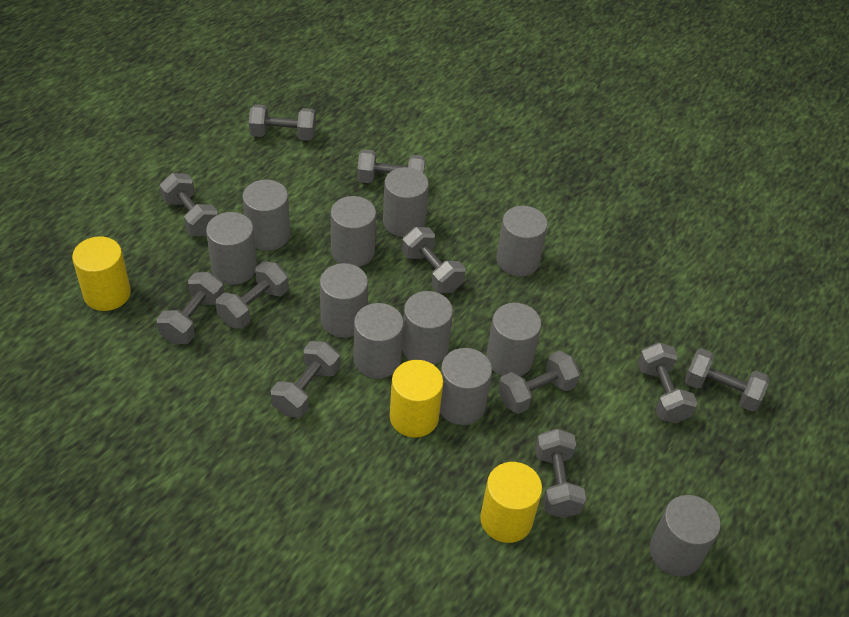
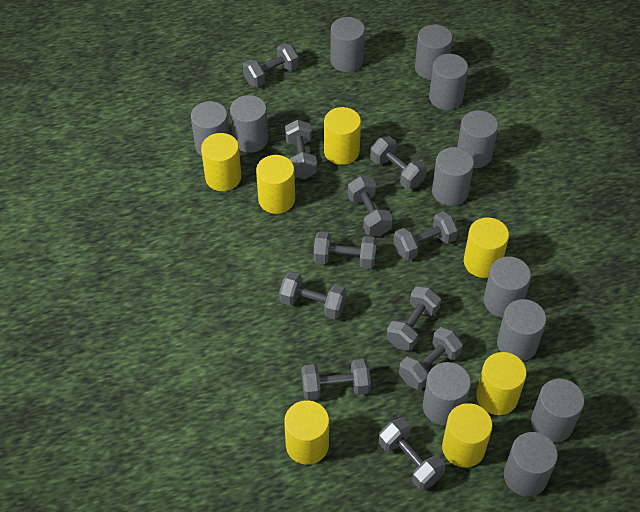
grey cylinder: 11 -> 12
yellow cylinder: 3 -> 7

